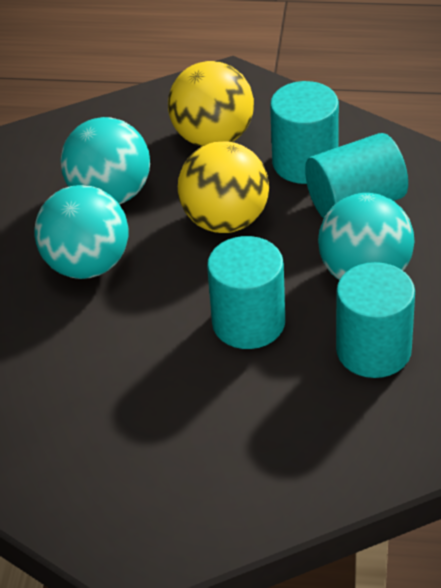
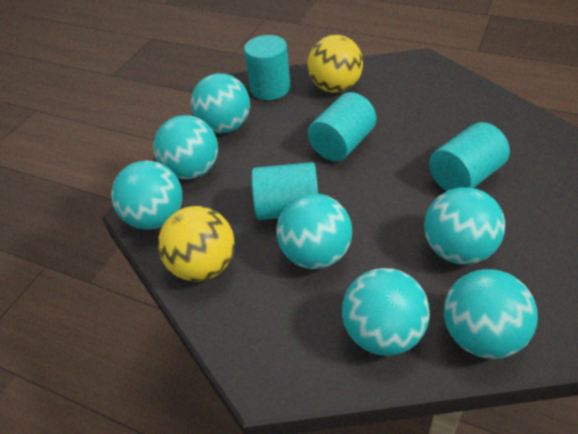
turquoise ball: 3 -> 7

